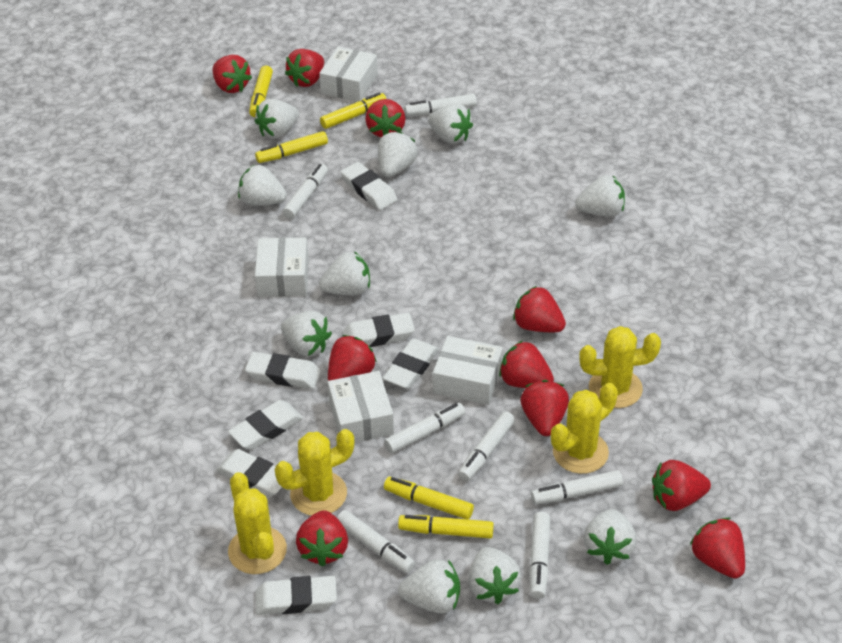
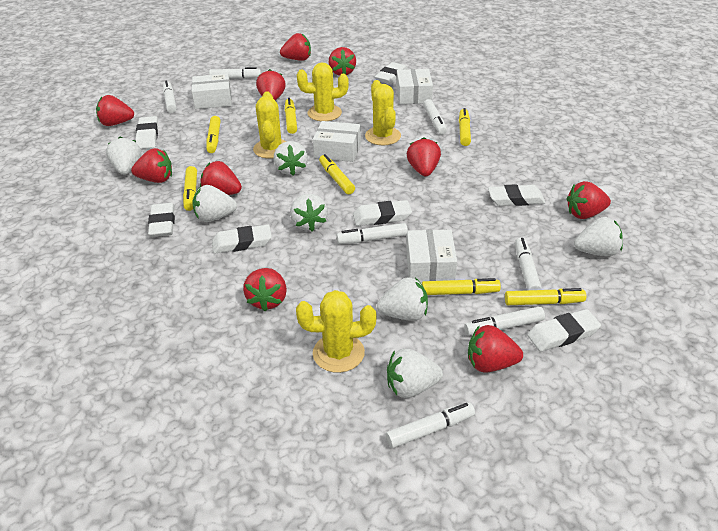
white strawberry: 10 -> 7
yellow marker: 5 -> 7

